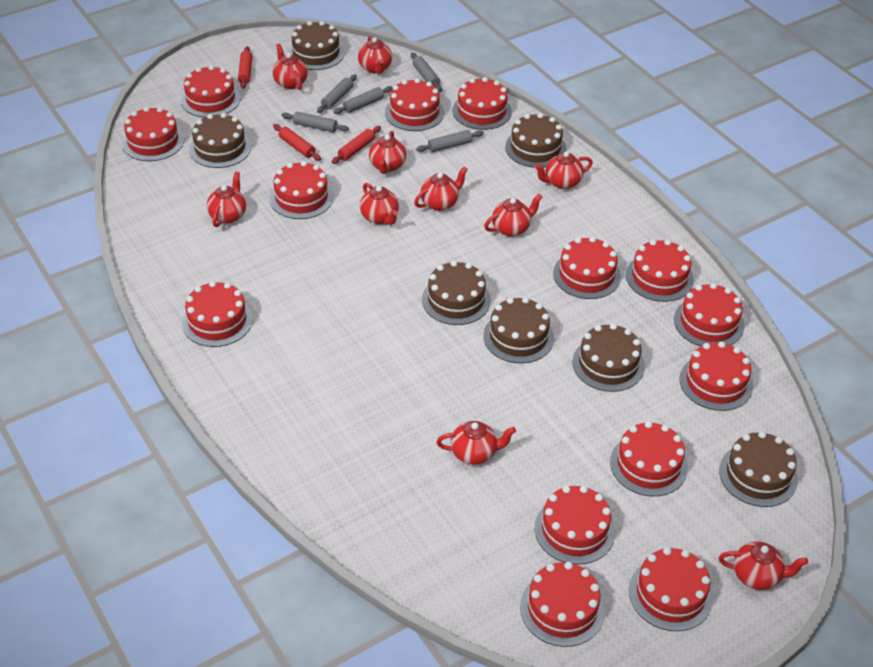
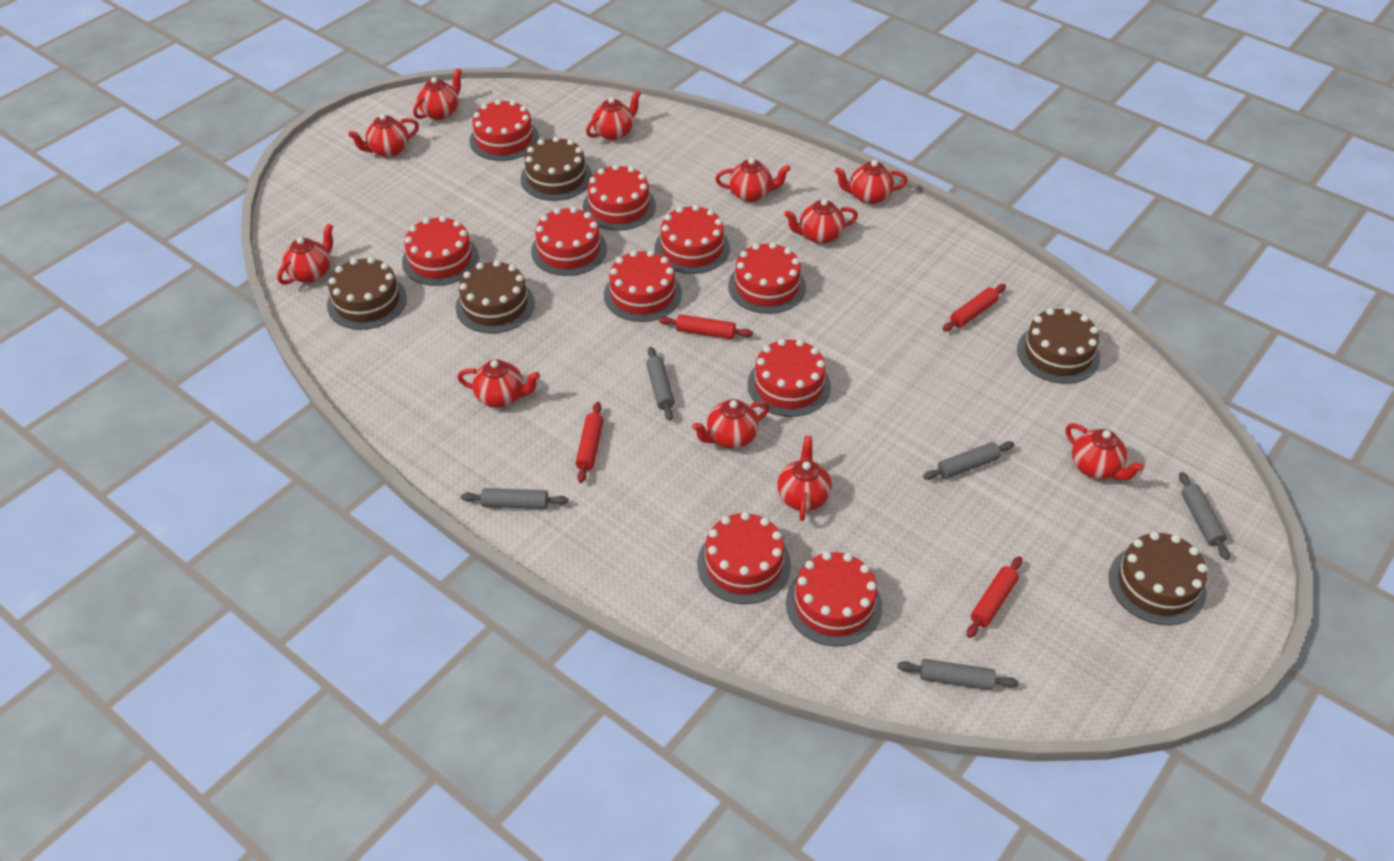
brown cake: 7 -> 5
red cake: 14 -> 10
red rolling pin: 3 -> 4
red teapot: 10 -> 11

